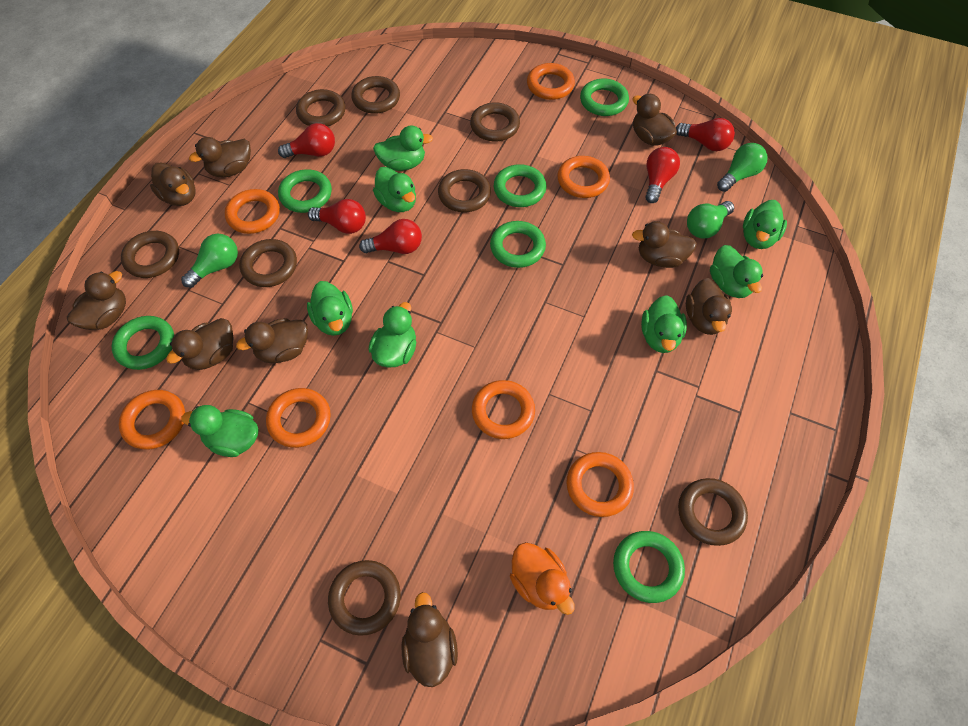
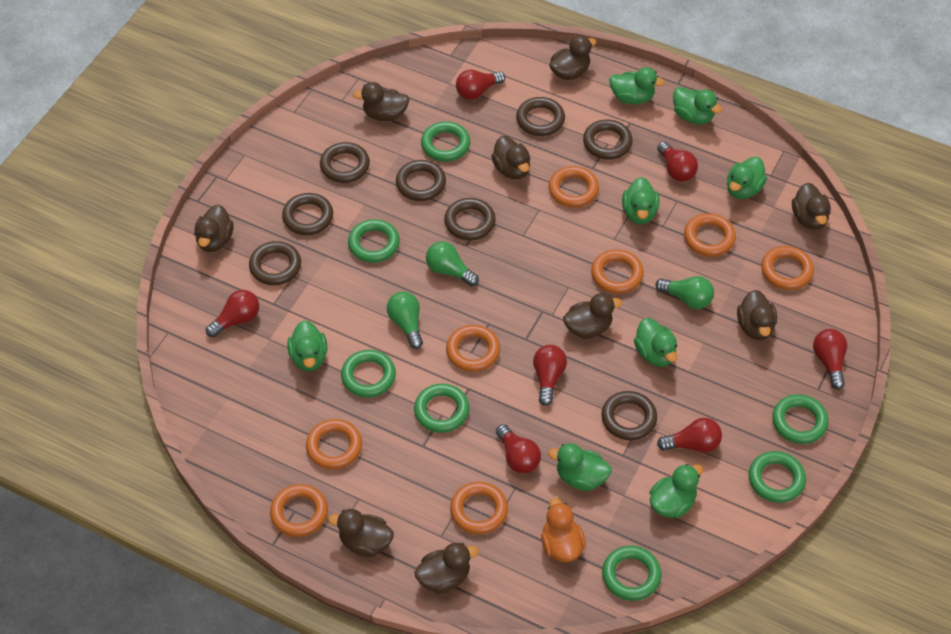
green ring: 6 -> 7
orange ring: 7 -> 8
red light bulb: 5 -> 7

